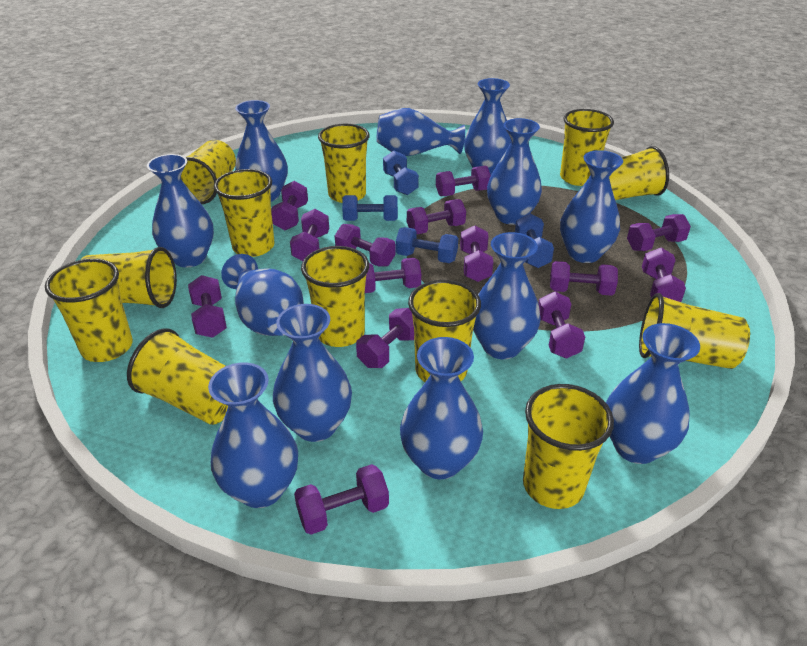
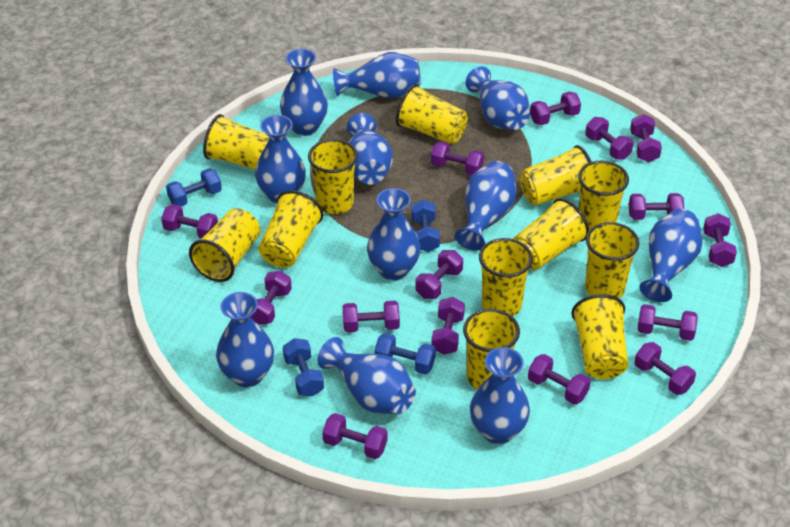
blue vase: 12 -> 11
purple dumbbell: 14 -> 15

